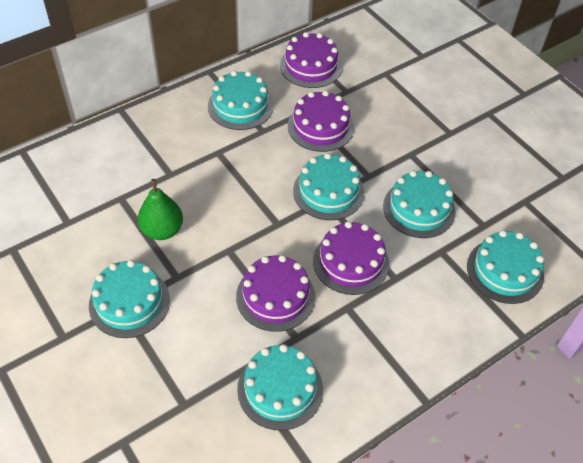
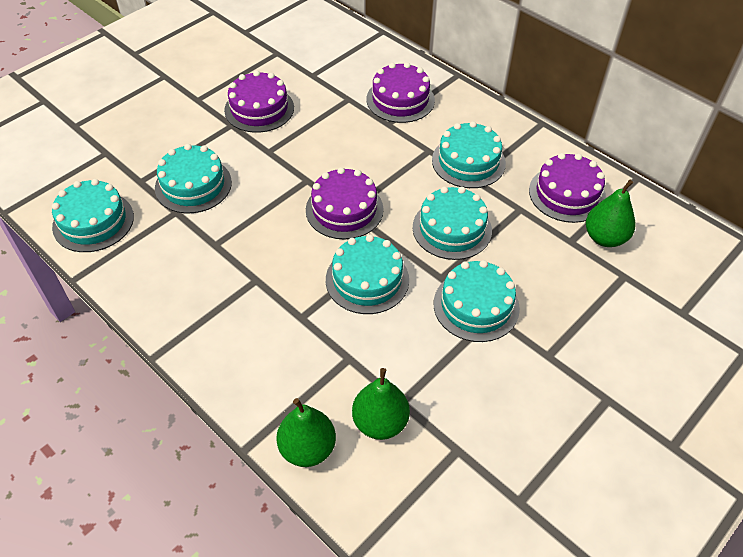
green pear: 1 -> 3

